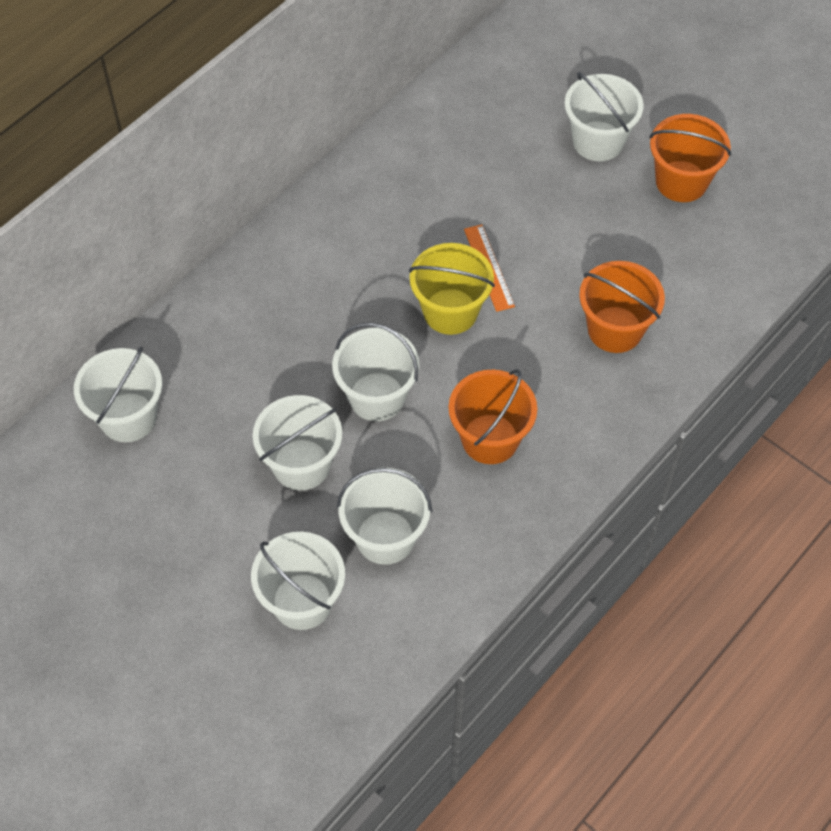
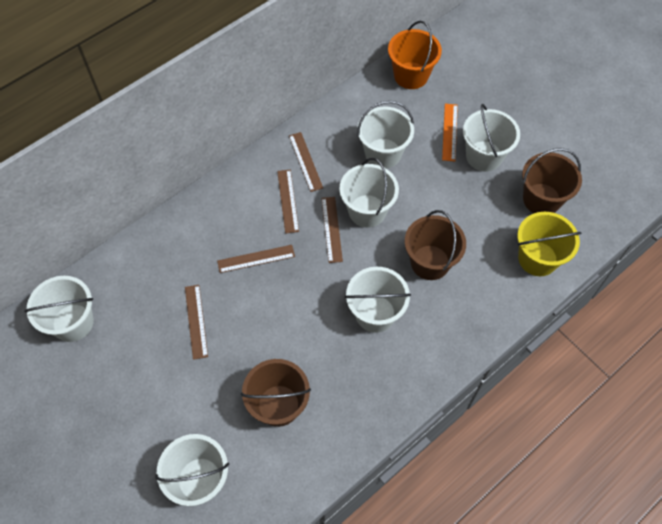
brown bucket: 0 -> 3
brown ruler: 0 -> 5
orange bucket: 3 -> 1

